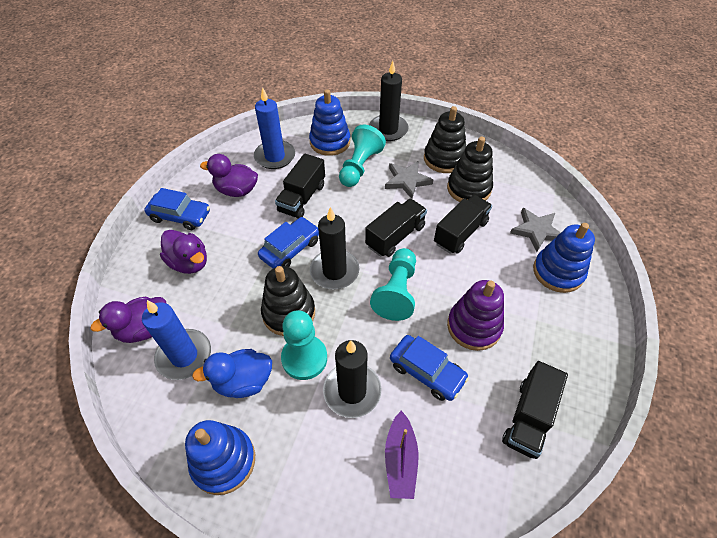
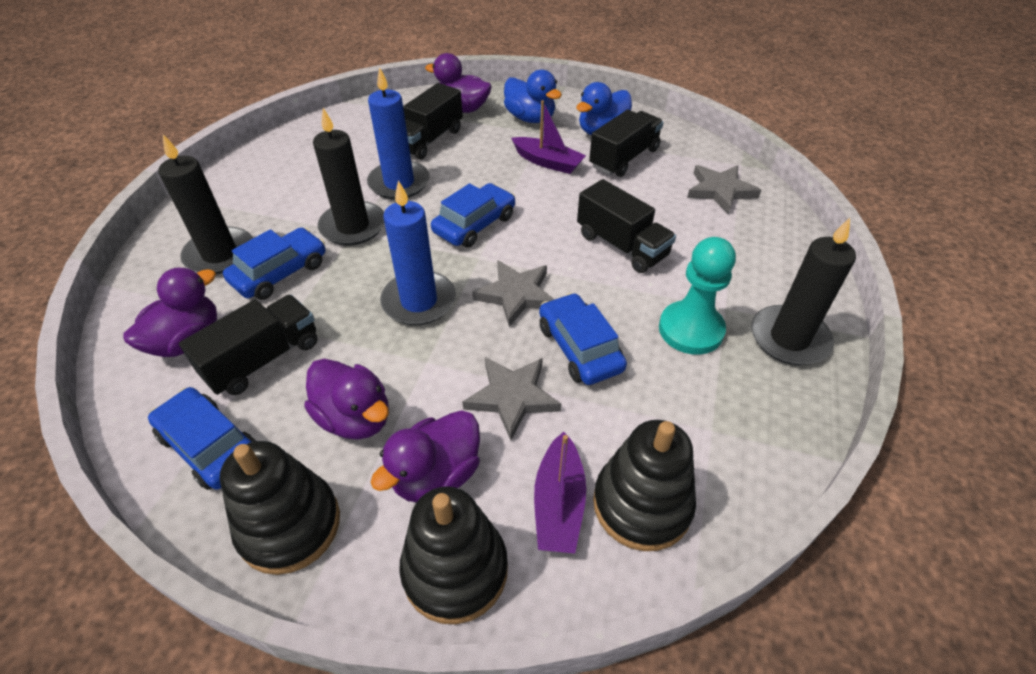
blue car: 3 -> 4
blue duck: 1 -> 2
blue stacking toy: 3 -> 0
grey star: 2 -> 3
purple boat: 1 -> 2
purple duck: 3 -> 4
purple stacking toy: 1 -> 0
turquoise pawn: 3 -> 1

